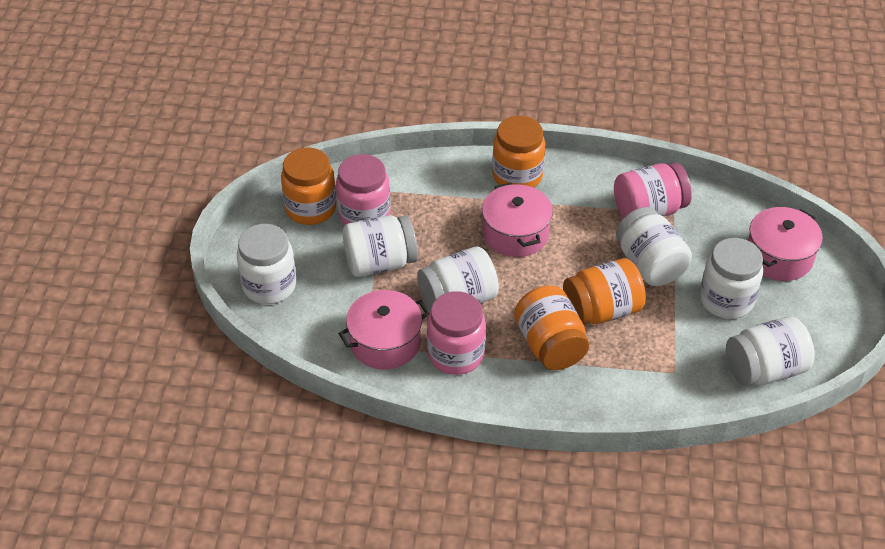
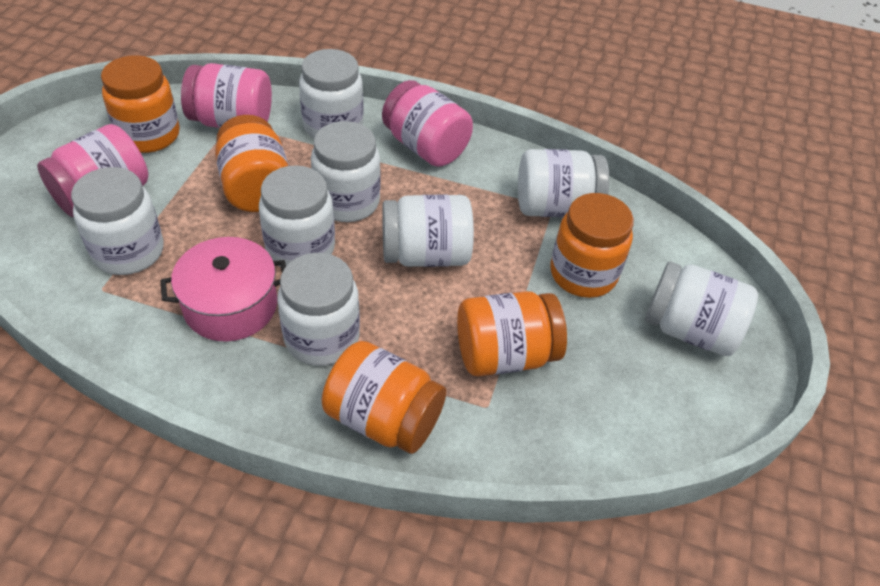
orange jar: 4 -> 5
pink pot: 3 -> 1
white jar: 6 -> 8

